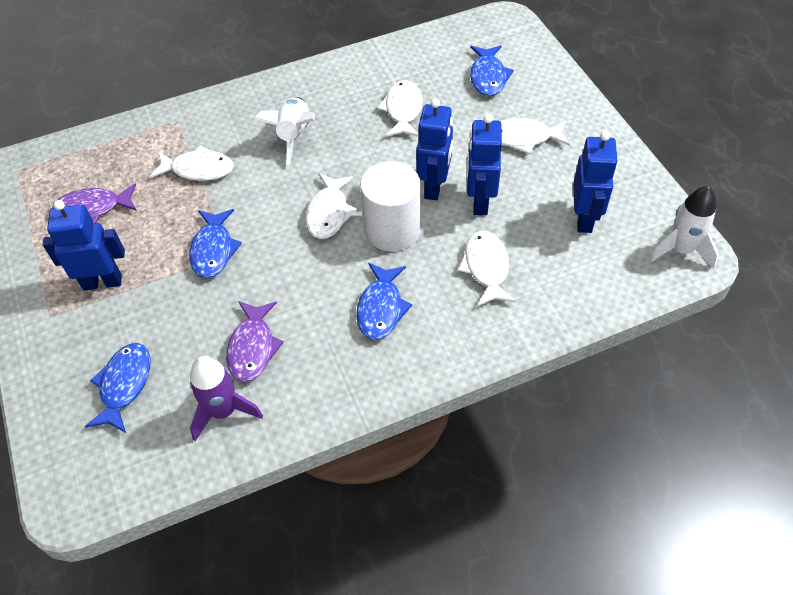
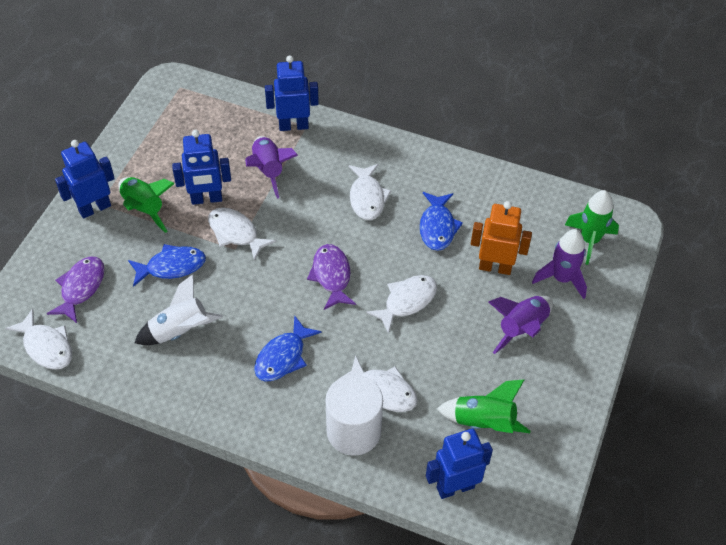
blue fish: 4 -> 3
green rocket: 0 -> 3
orange robot: 0 -> 1
purple rocket: 1 -> 3
white rocket: 2 -> 1

